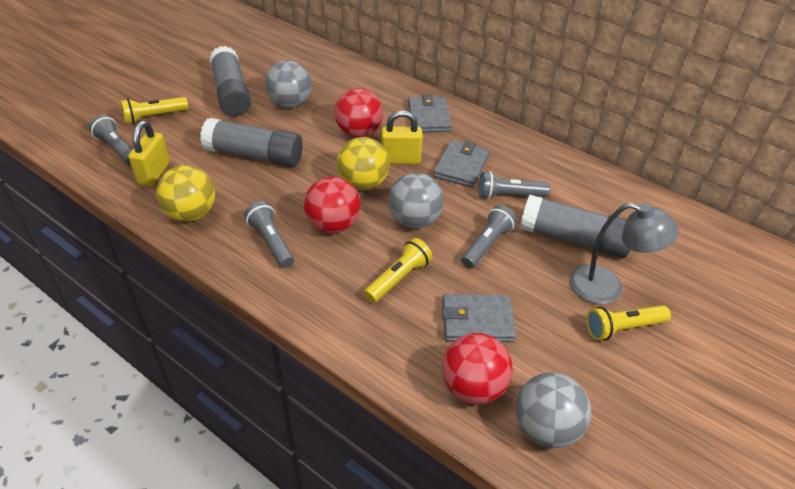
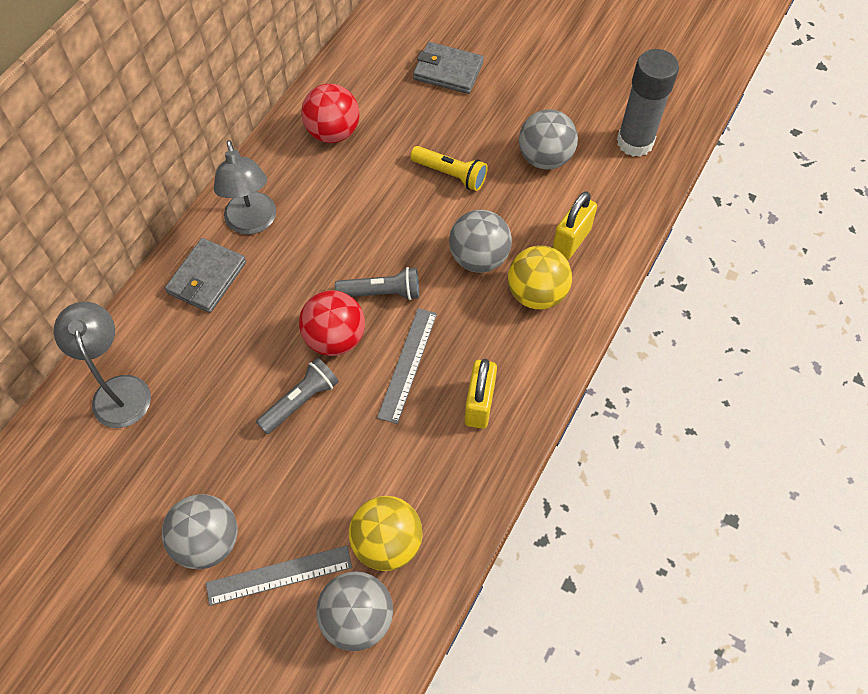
grey ball: 3 -> 4
grey flashlight: 4 -> 2
grey glue stick: 3 -> 1
grey lamp: 1 -> 2
grey ruler: 0 -> 2
grey wallet: 3 -> 2
red ball: 3 -> 2
yellow flashlight: 3 -> 1

